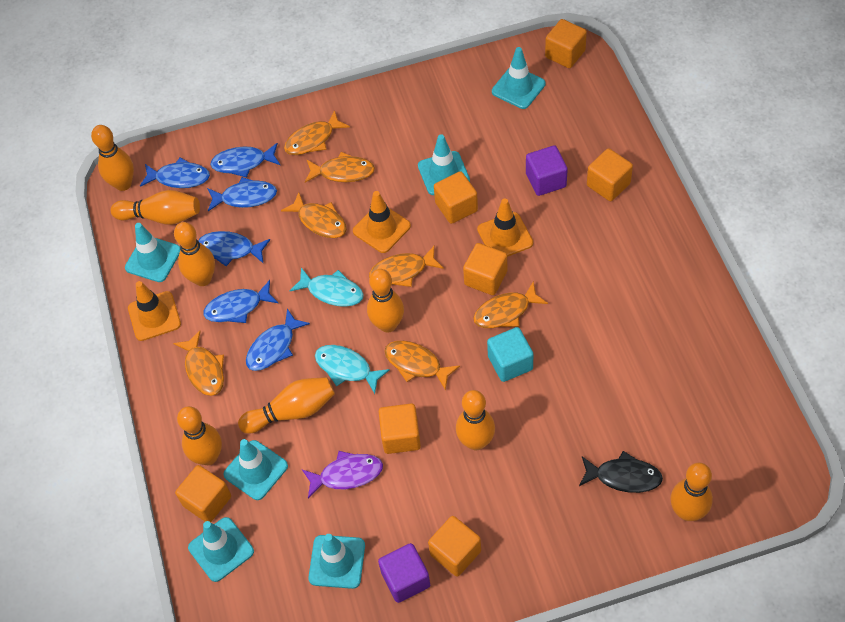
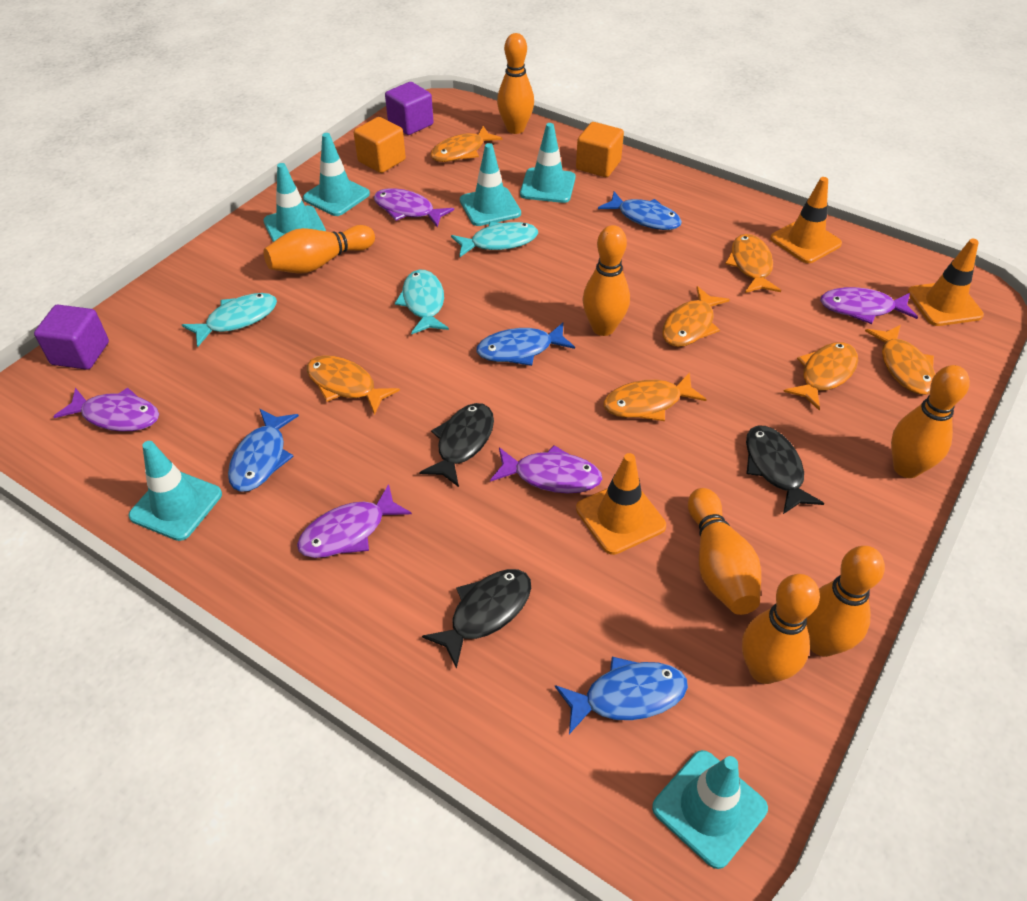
black fish: 1 -> 3
blue fish: 6 -> 4
orange bowling pin: 8 -> 7
orange cube: 7 -> 2
purple fish: 1 -> 5
turquoise cube: 1 -> 0
turquoise fish: 2 -> 3

